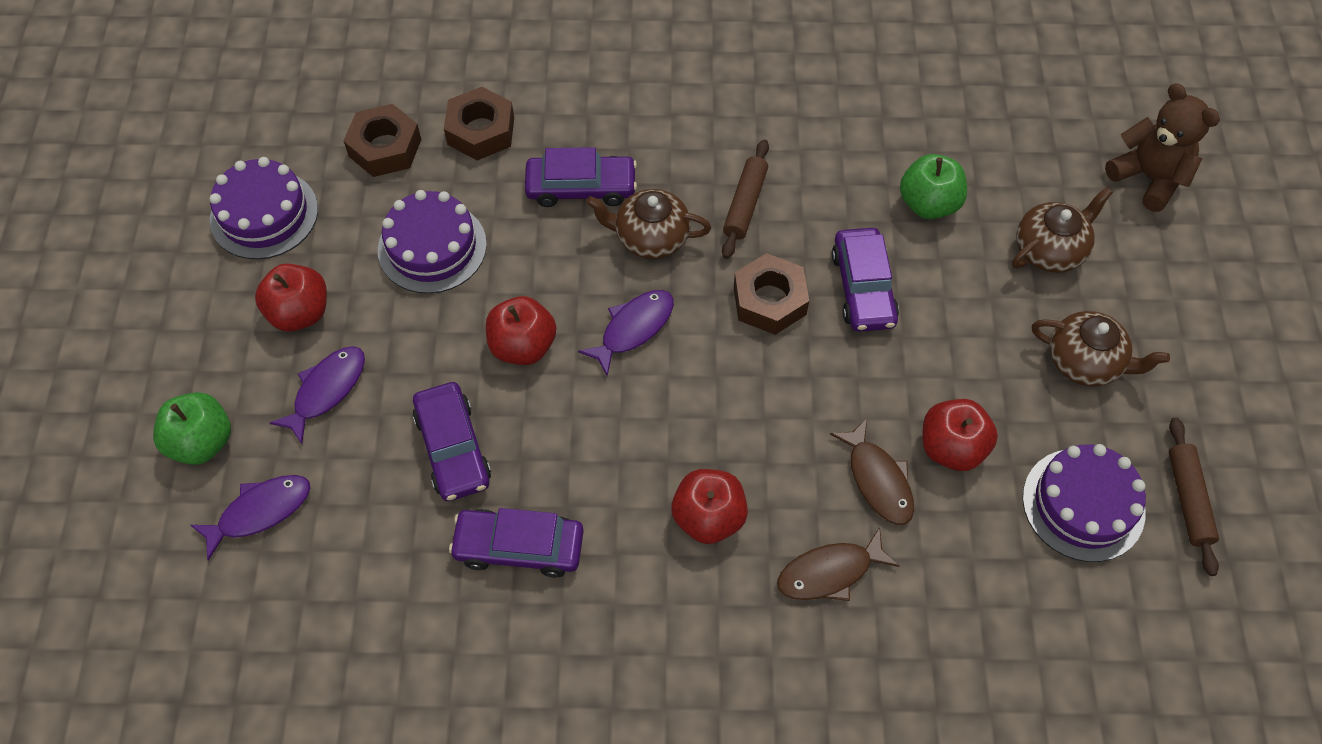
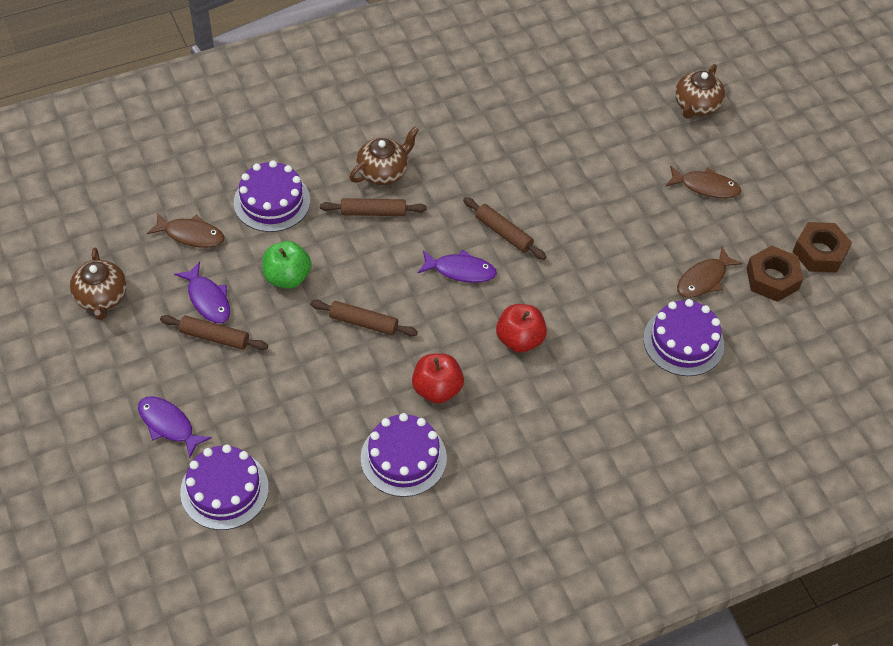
brown fish: 2 -> 3
brown nut: 3 -> 2
brown rolling pin: 2 -> 4
brown teddy bear: 1 -> 0
green apple: 2 -> 1
purple cake: 3 -> 4
purple car: 4 -> 0
red apple: 4 -> 2

